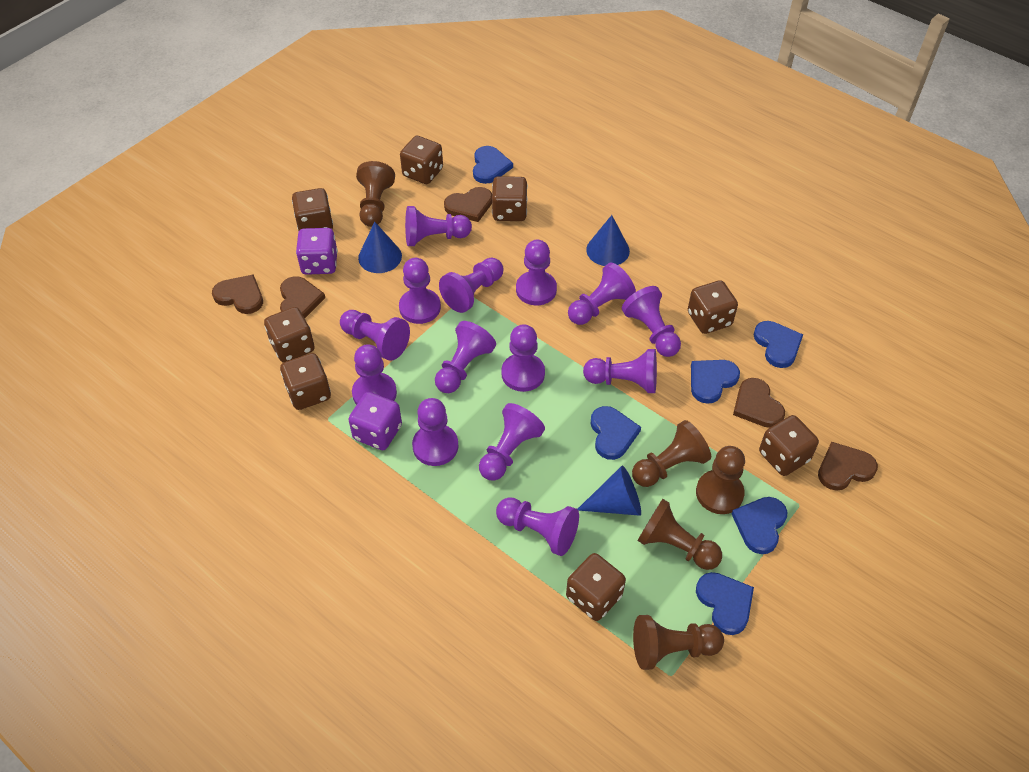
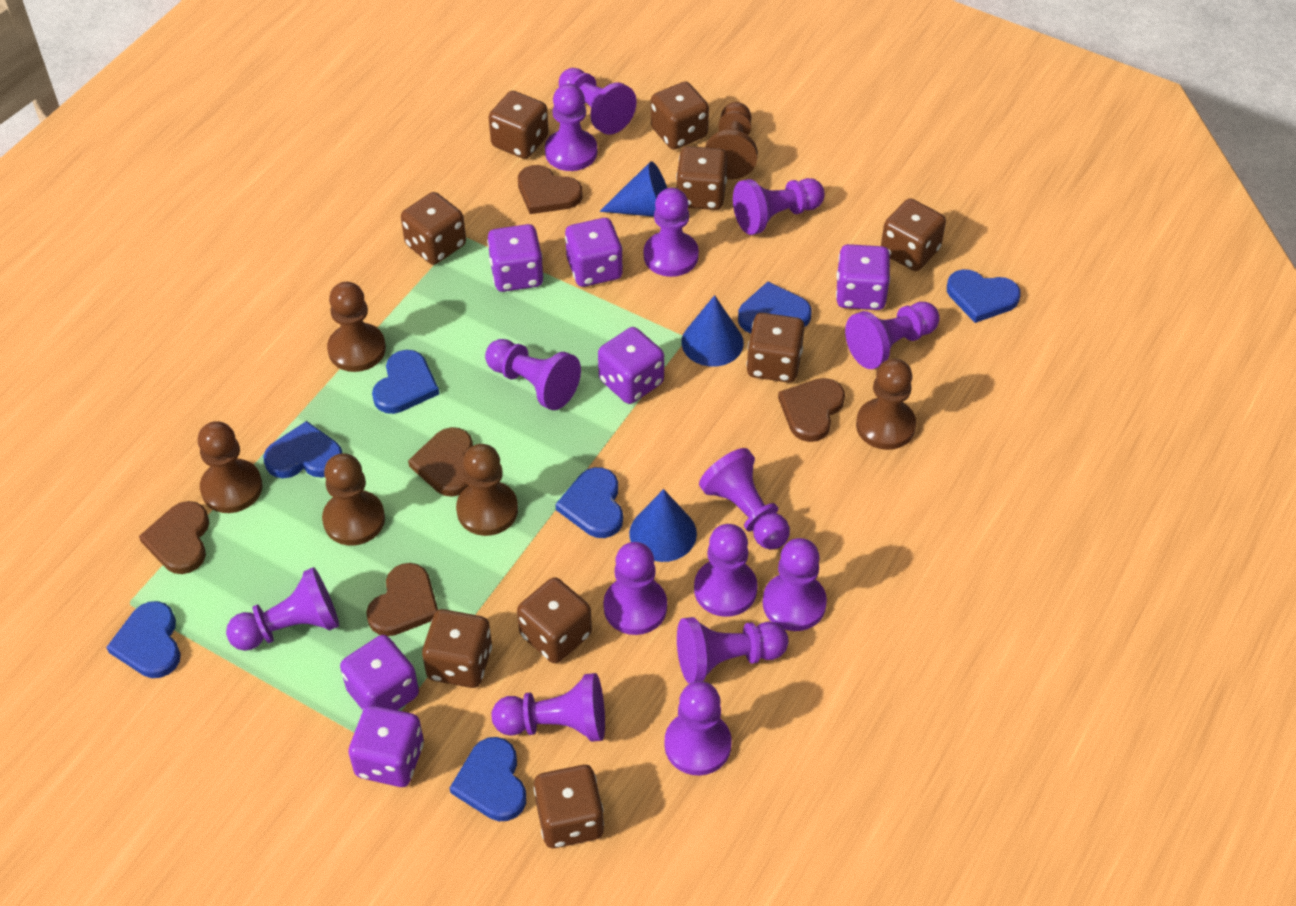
blue heart: 6 -> 7
brown dice: 8 -> 9
brown pawn: 5 -> 6
purple dice: 2 -> 6

